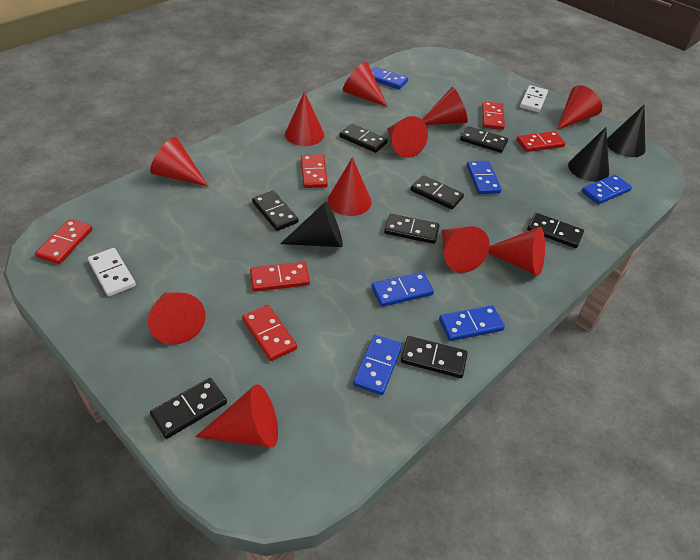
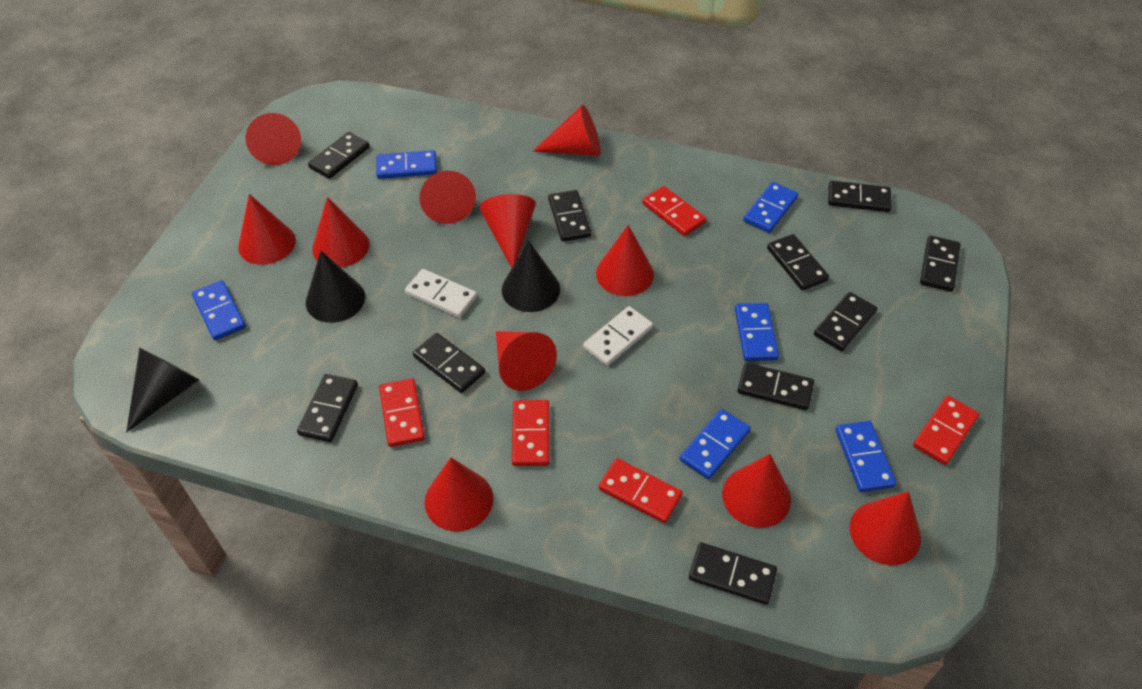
black domino: 8 -> 10
red domino: 6 -> 5

